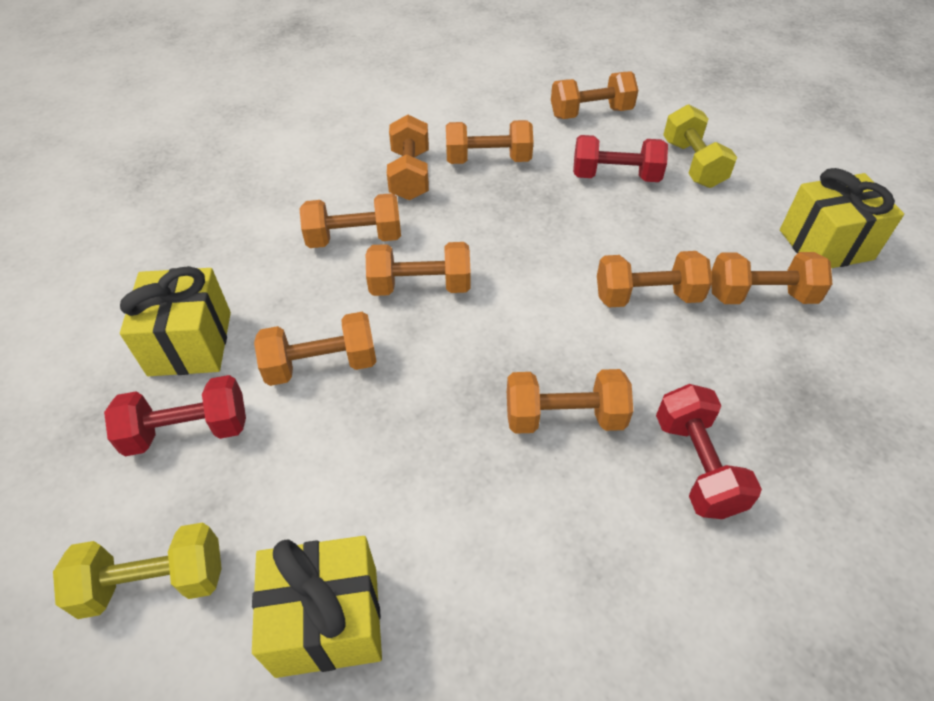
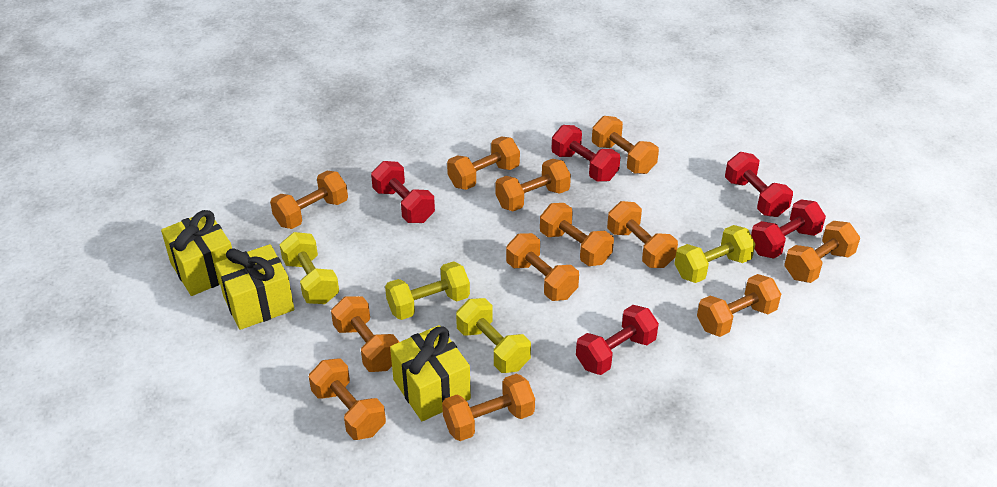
orange dumbbell: 9 -> 12
red dumbbell: 3 -> 5
yellow dumbbell: 2 -> 4

